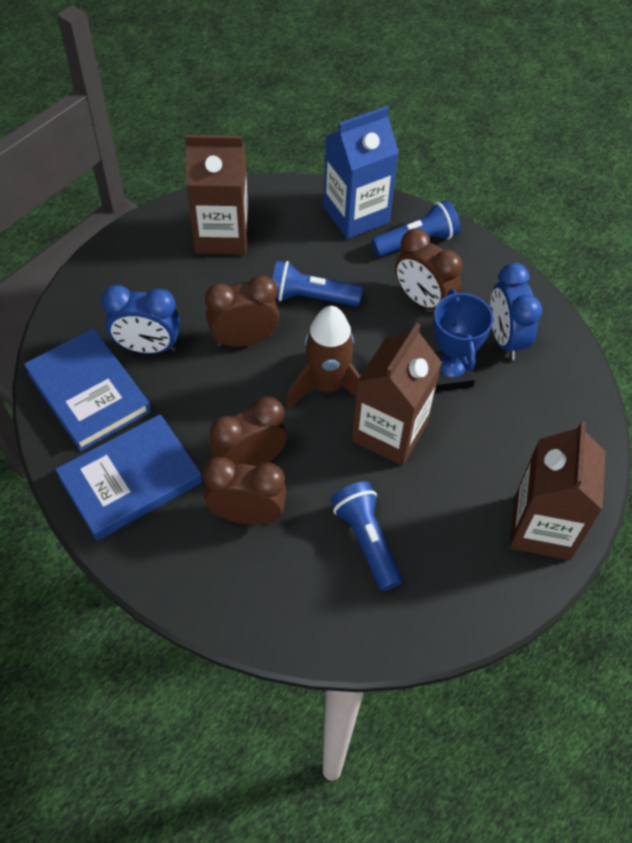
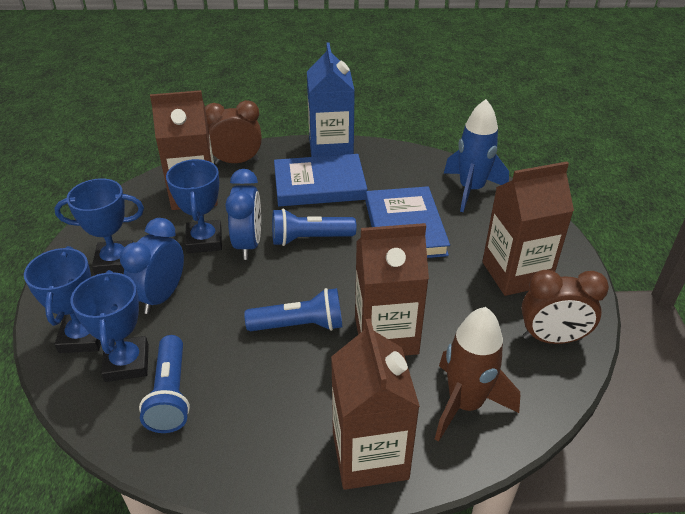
blue rocket: 0 -> 1
blue trophy: 1 -> 4
brown carton: 3 -> 4
brown clock: 4 -> 2

